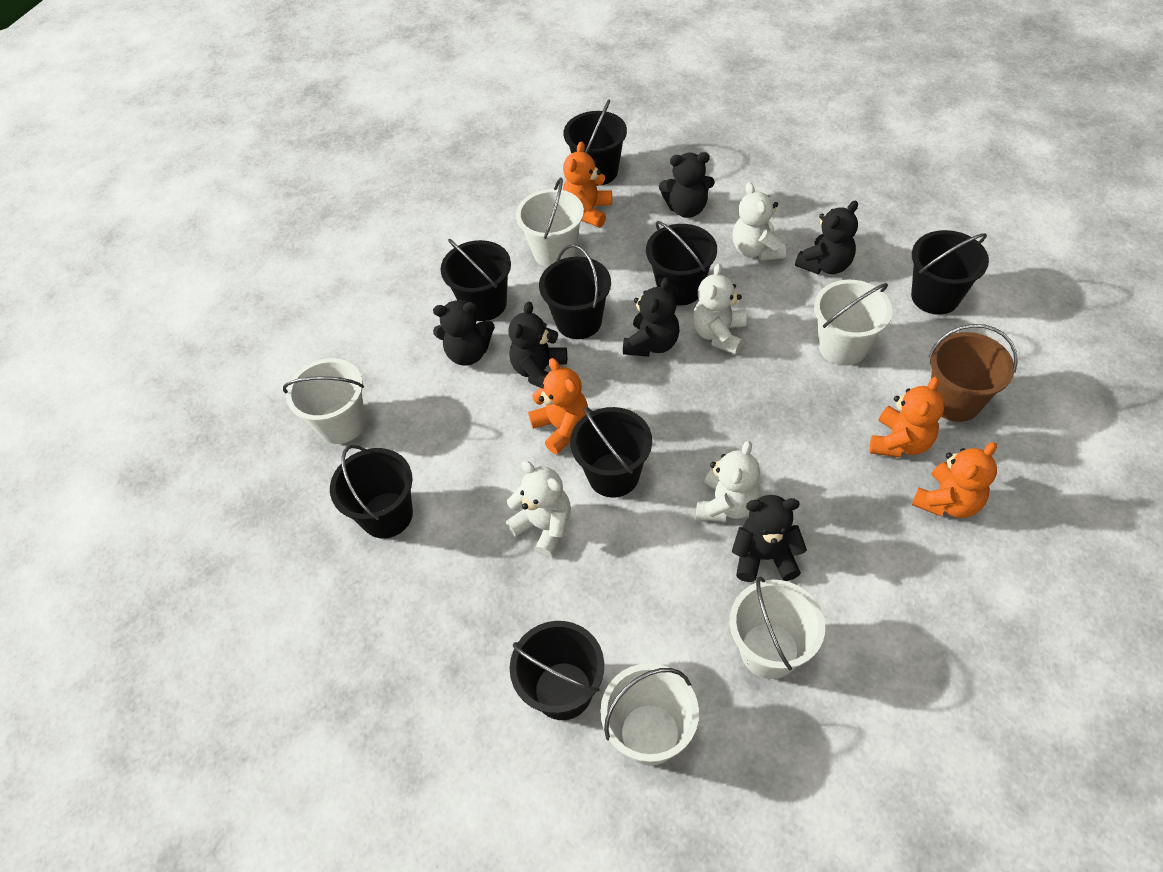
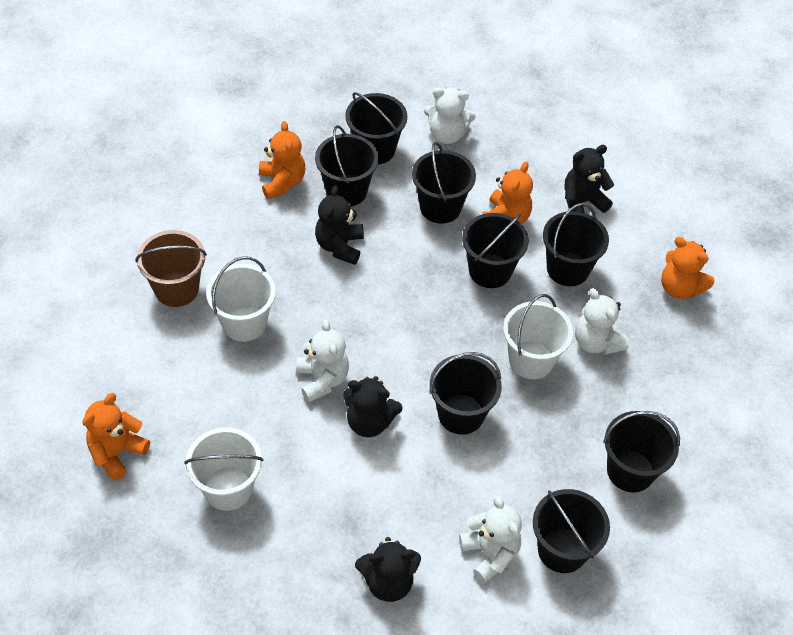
black teddy bear: 6 -> 4
white bucket: 5 -> 3

